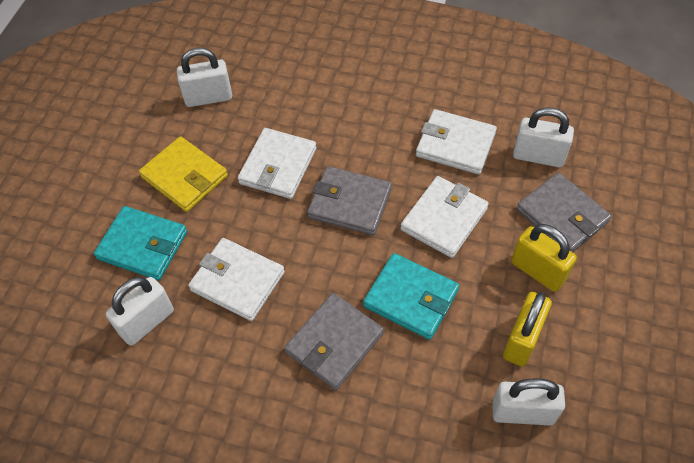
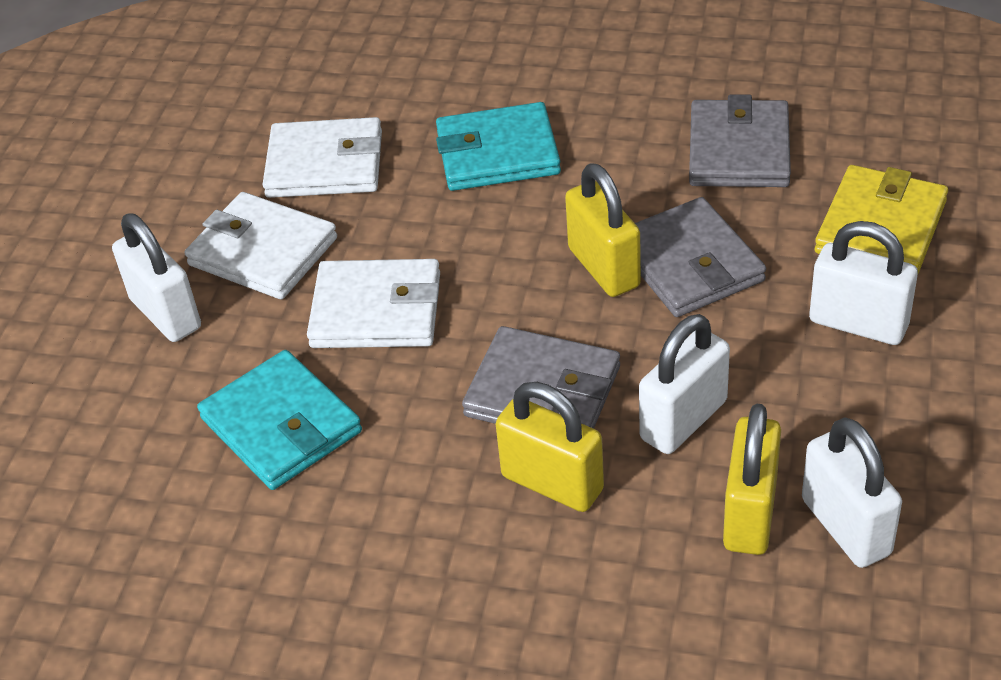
white wallet: 4 -> 3
yellow padlock: 2 -> 3

